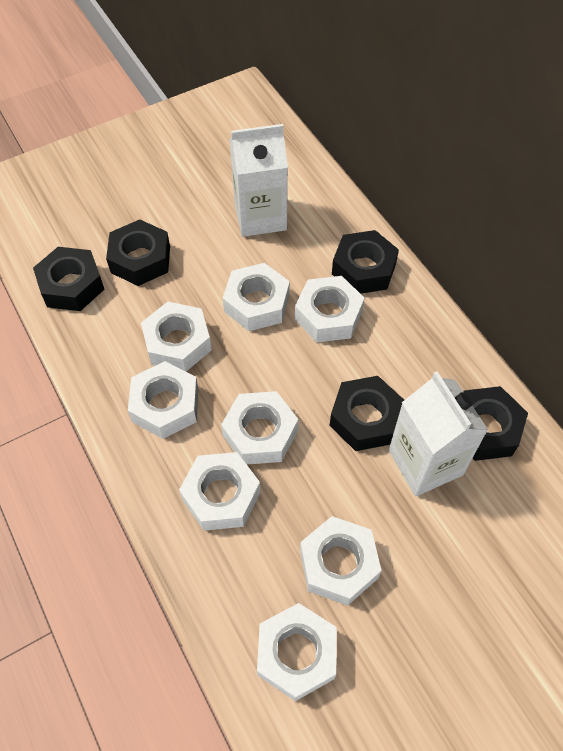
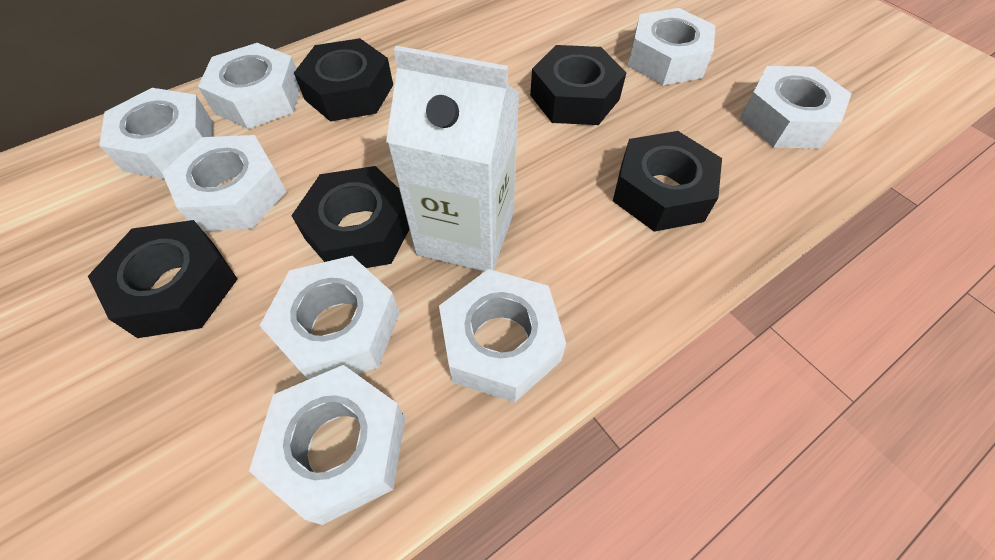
white carton: 2 -> 1

